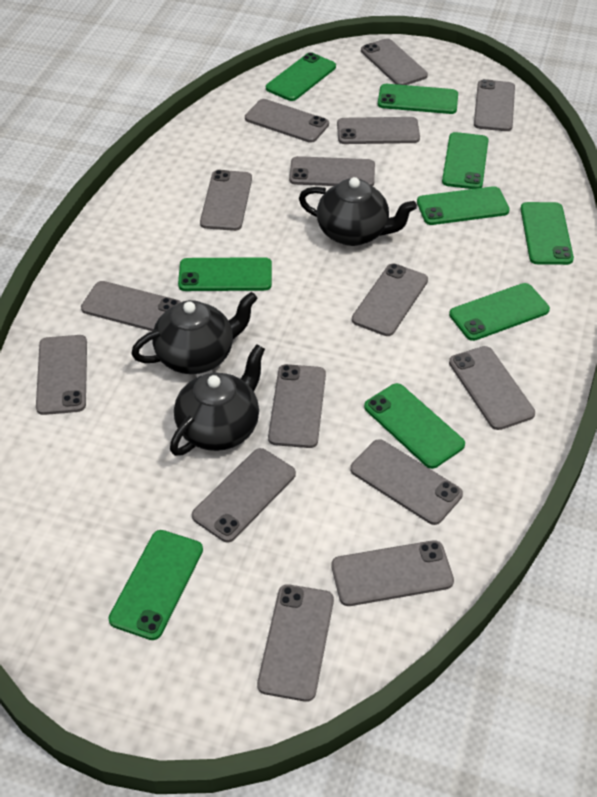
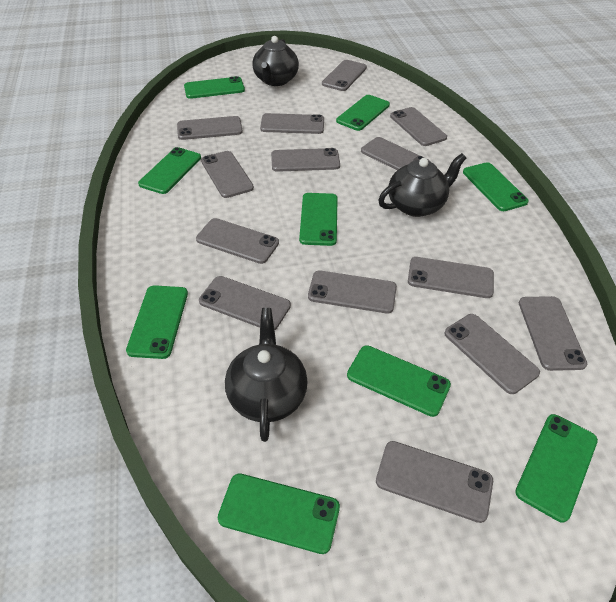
grey phone: 15 -> 14

